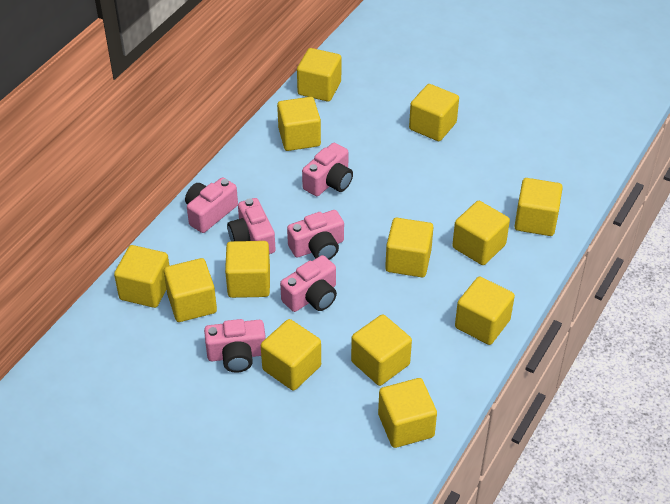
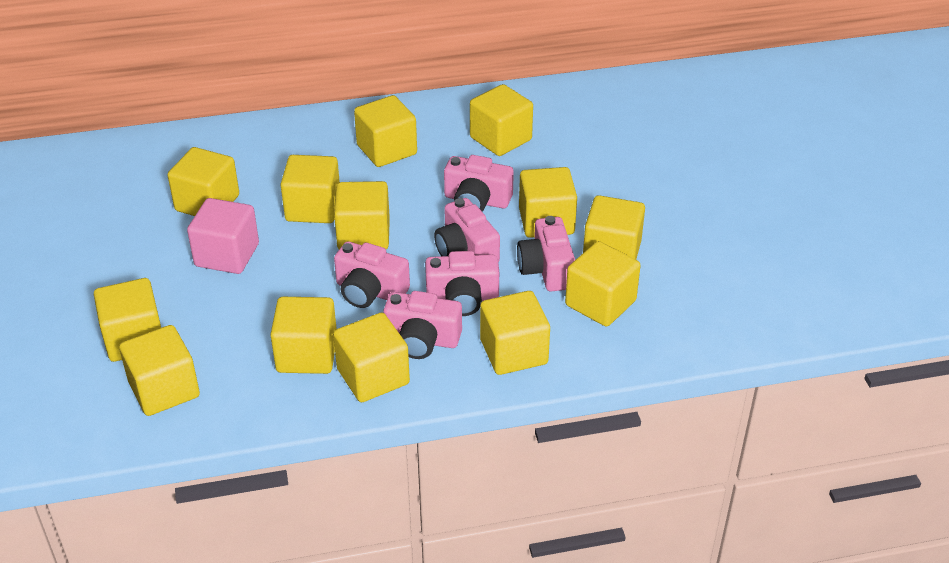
pink cube: 0 -> 1

